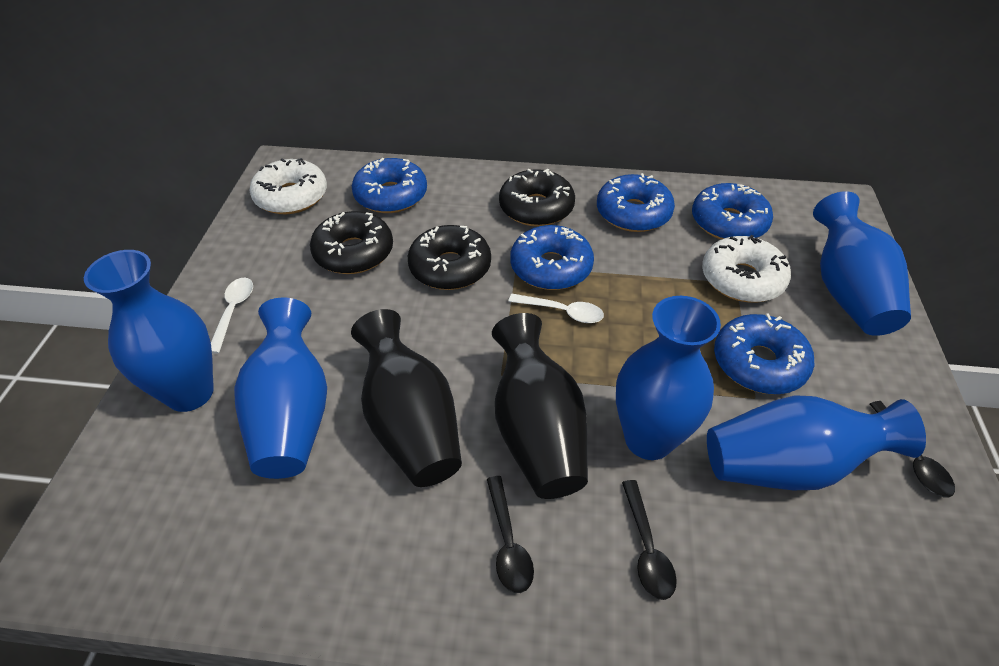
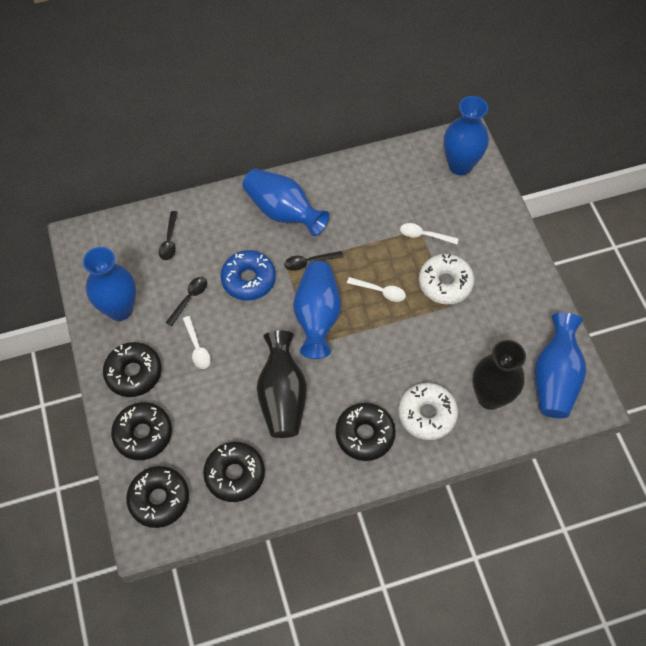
black donut: 3 -> 5
blue donut: 5 -> 1
white spoon: 2 -> 3

